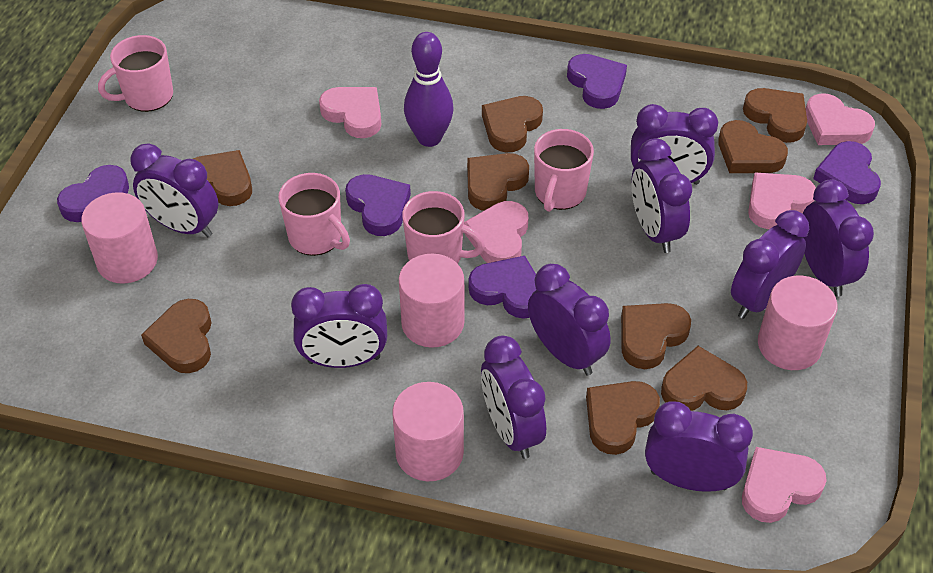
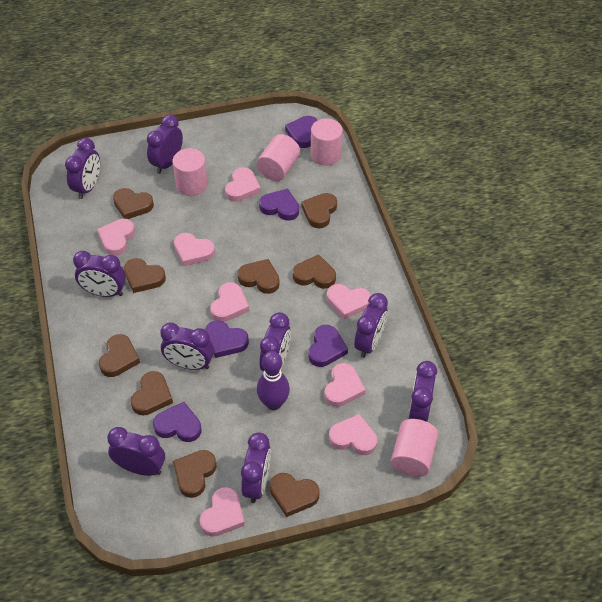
pink heart: 5 -> 8
pink mug: 4 -> 0

